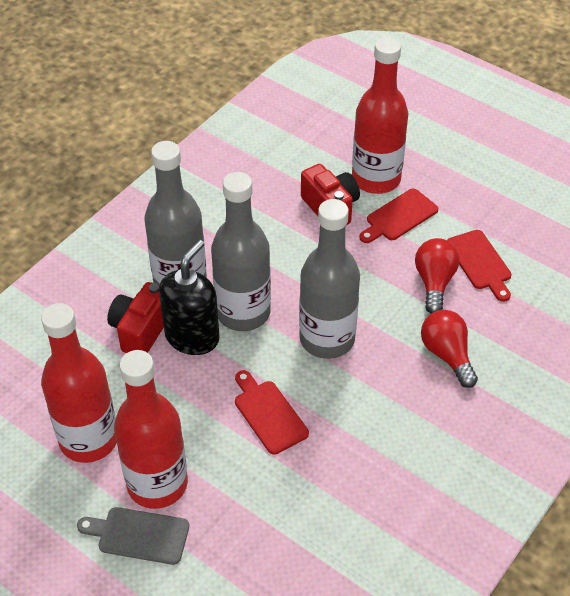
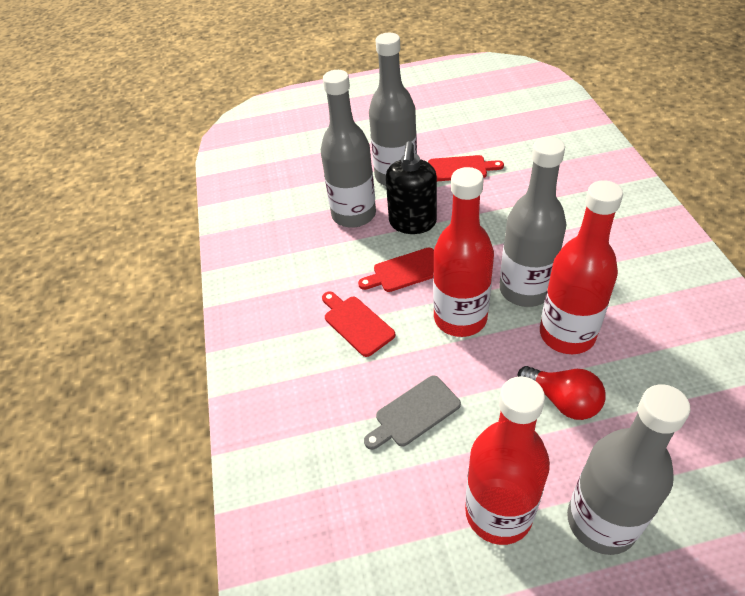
grey bottle: 3 -> 4
red camera: 2 -> 0
red light bulb: 2 -> 1

